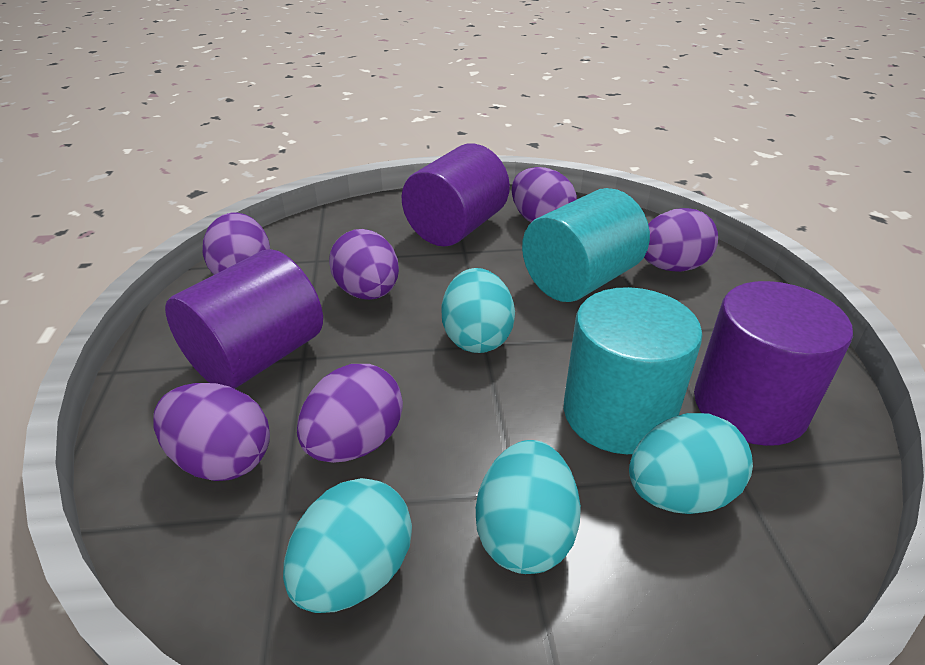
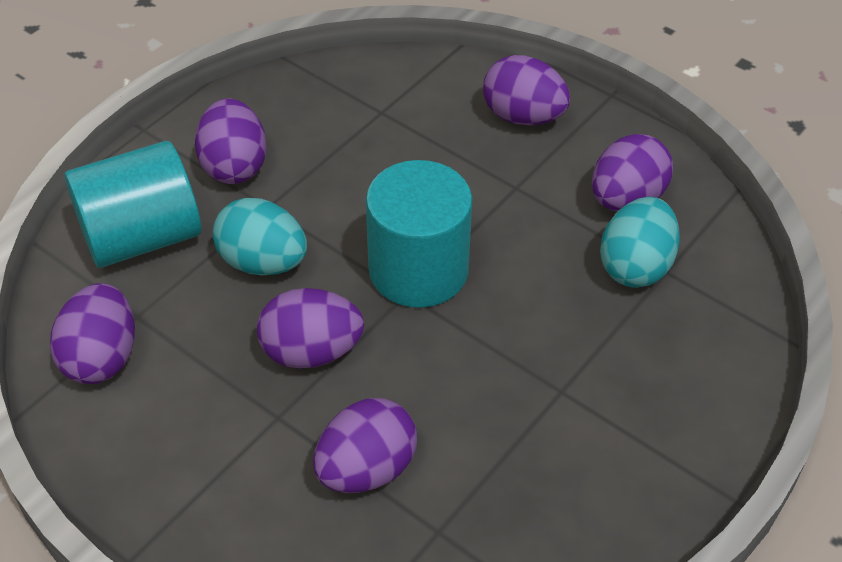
purple cylinder: 3 -> 0
turquoise egg: 4 -> 2

